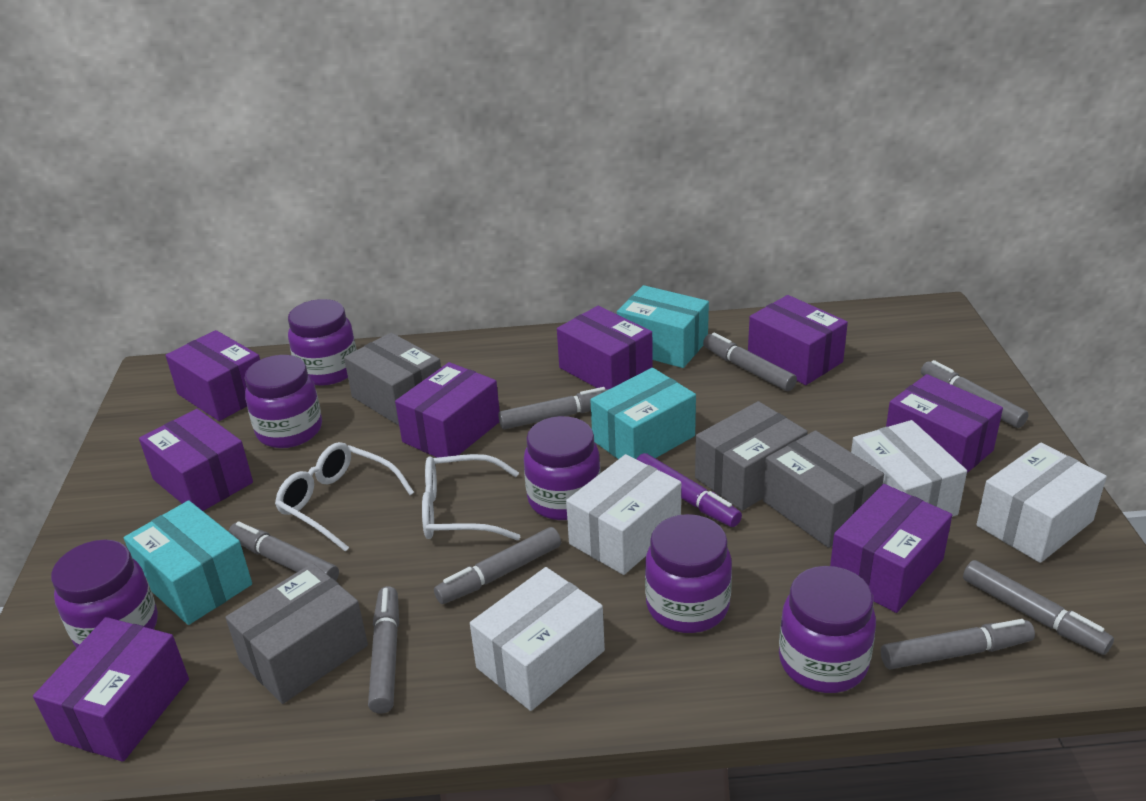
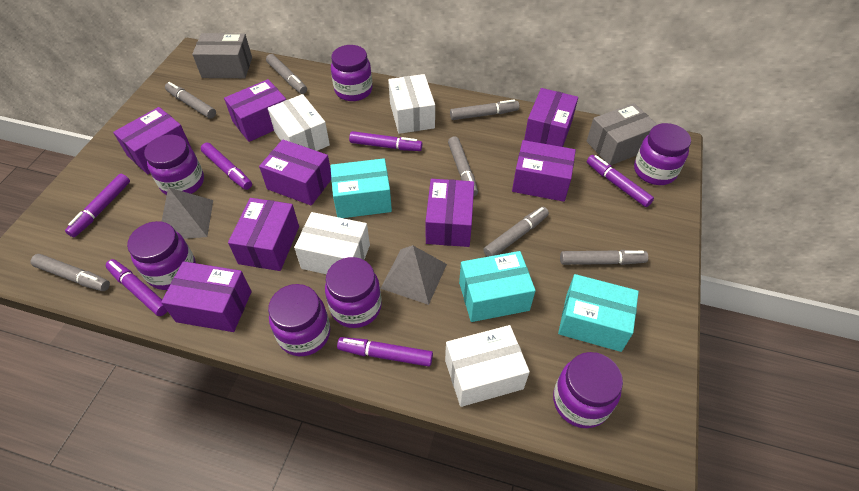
grey box: 4 -> 2
grey marker: 8 -> 7
grey pyramid: 0 -> 2
purple jar: 6 -> 7
purple marker: 1 -> 6
white glasses: 2 -> 0

